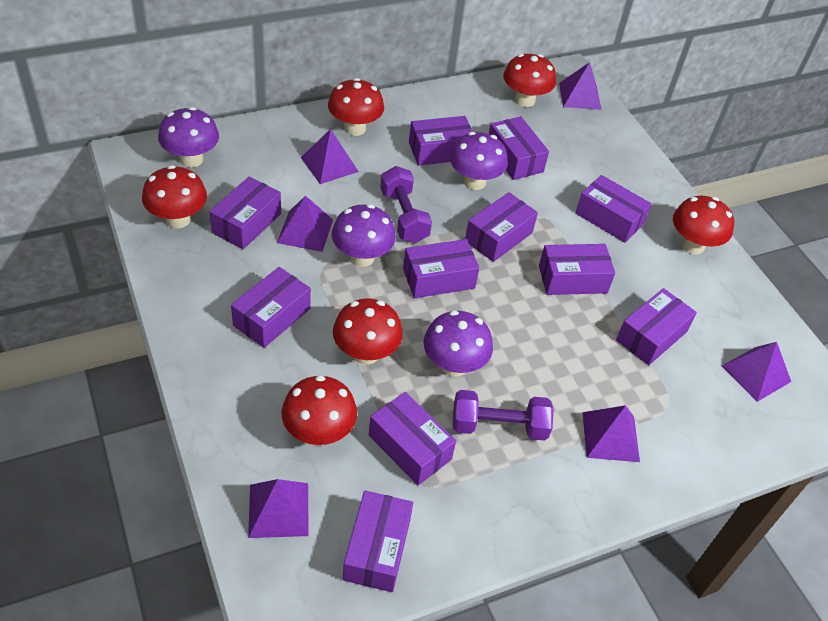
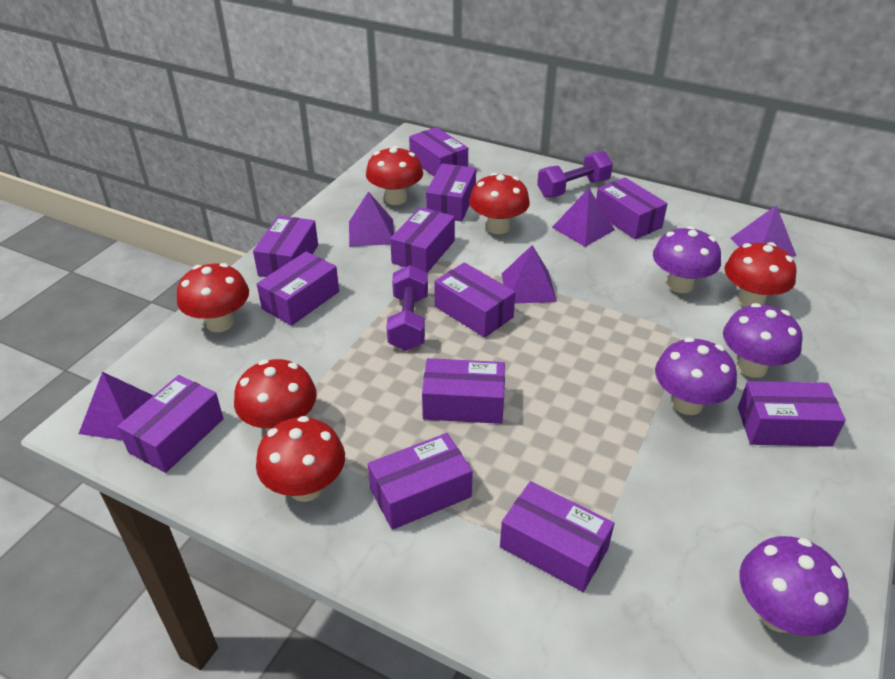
purple box: 11 -> 12
purple pyramid: 6 -> 5

